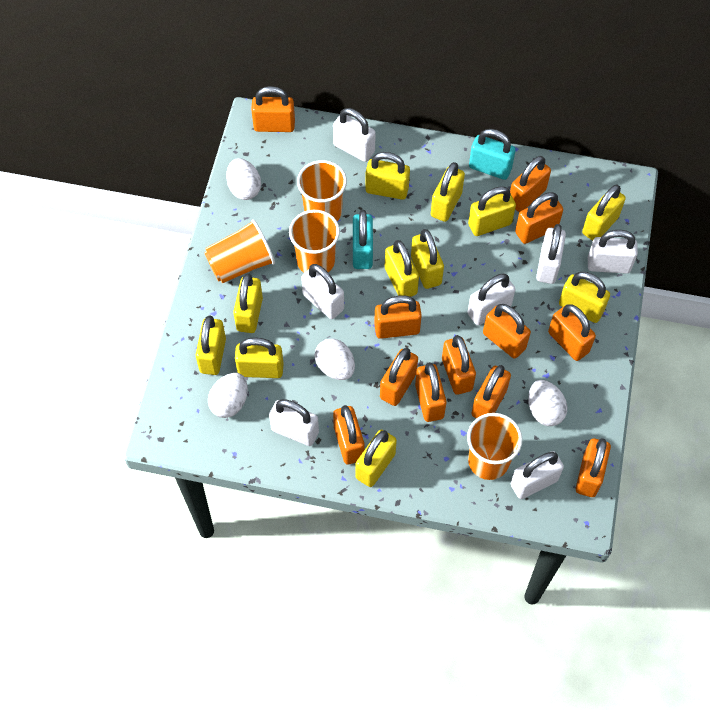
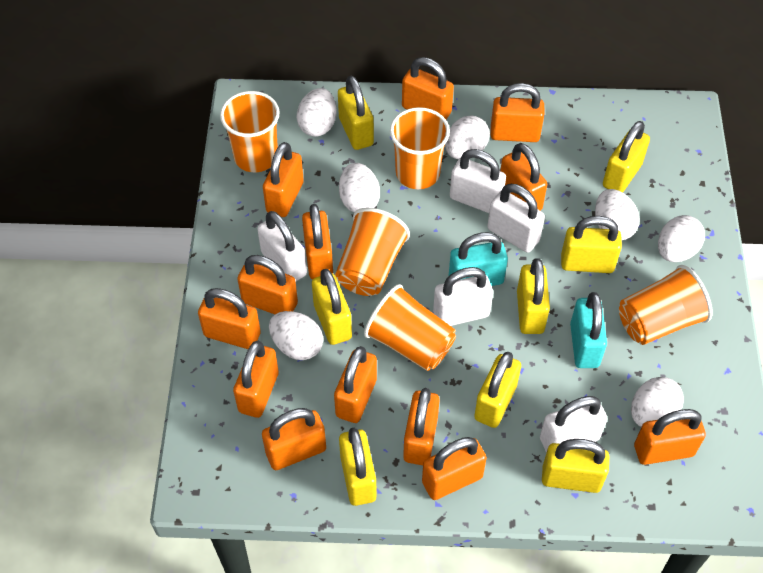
orange cup: 4 -> 5
orange padlock: 12 -> 13
white egg: 4 -> 7
white padlock: 7 -> 5
yellow padlock: 11 -> 8

